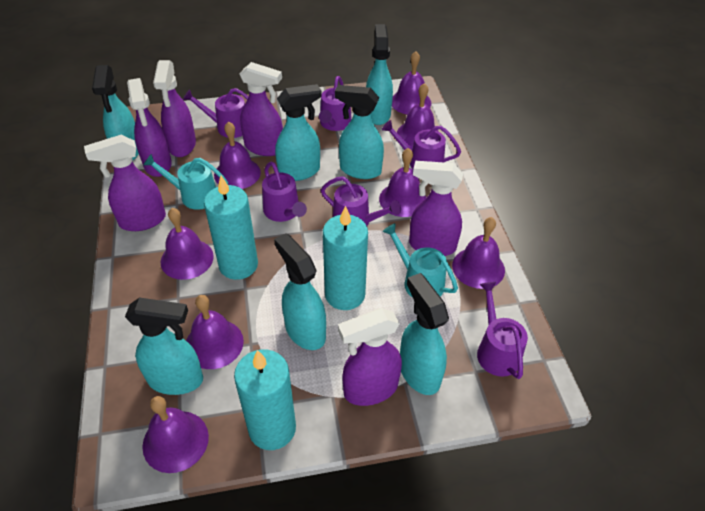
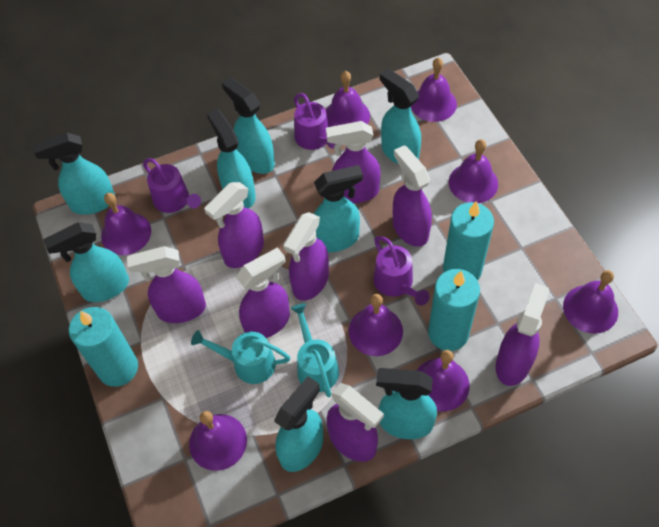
purple spray bottle: 6 -> 8
purple watering can: 6 -> 3
turquoise spray bottle: 7 -> 8

